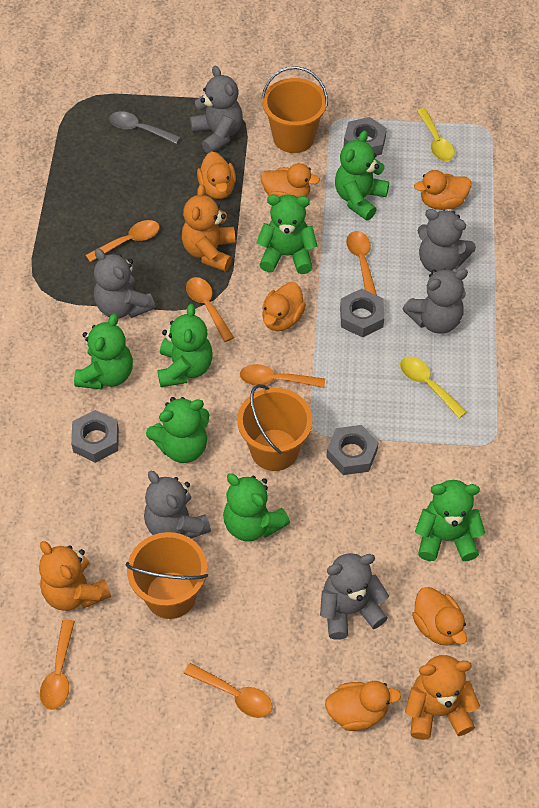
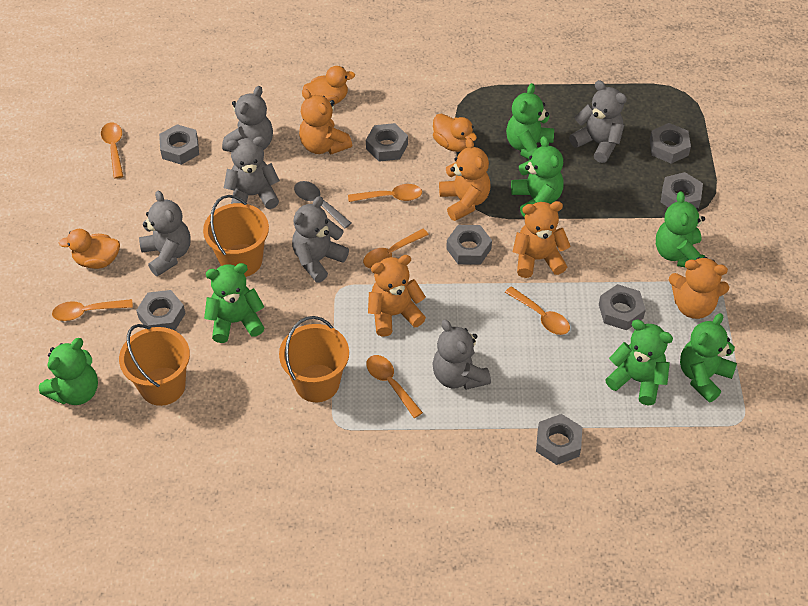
grey nut: 4 -> 8
orange duck: 6 -> 3
orange teddy bear: 3 -> 5
yellow spoon: 2 -> 0

